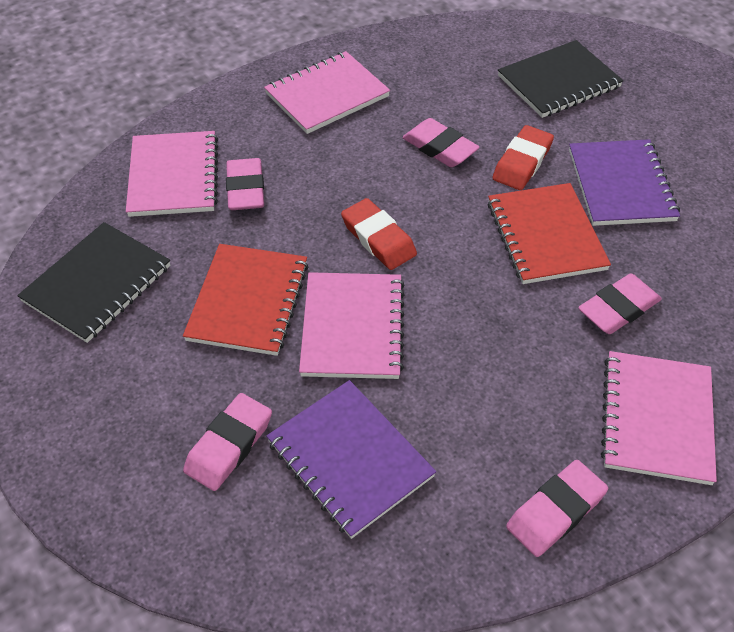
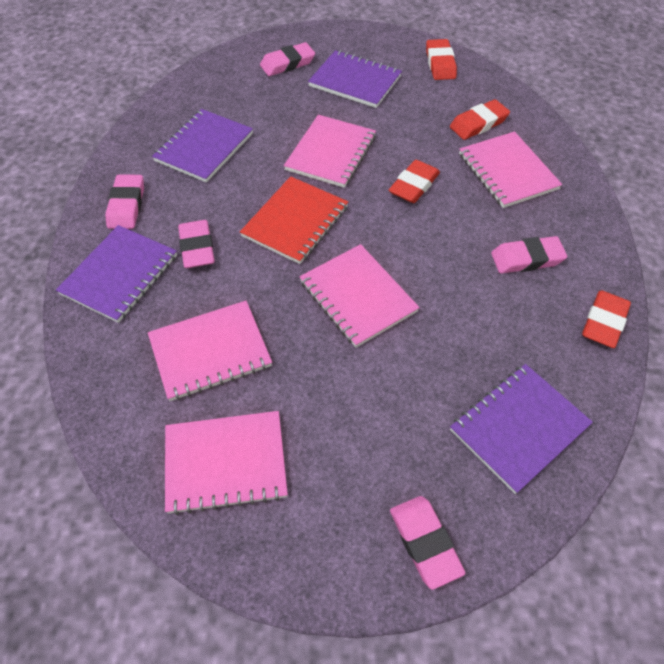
black notebook: 2 -> 0
pink notebook: 4 -> 5
purple notebook: 2 -> 4
red eraser: 2 -> 4
red notebook: 2 -> 1

